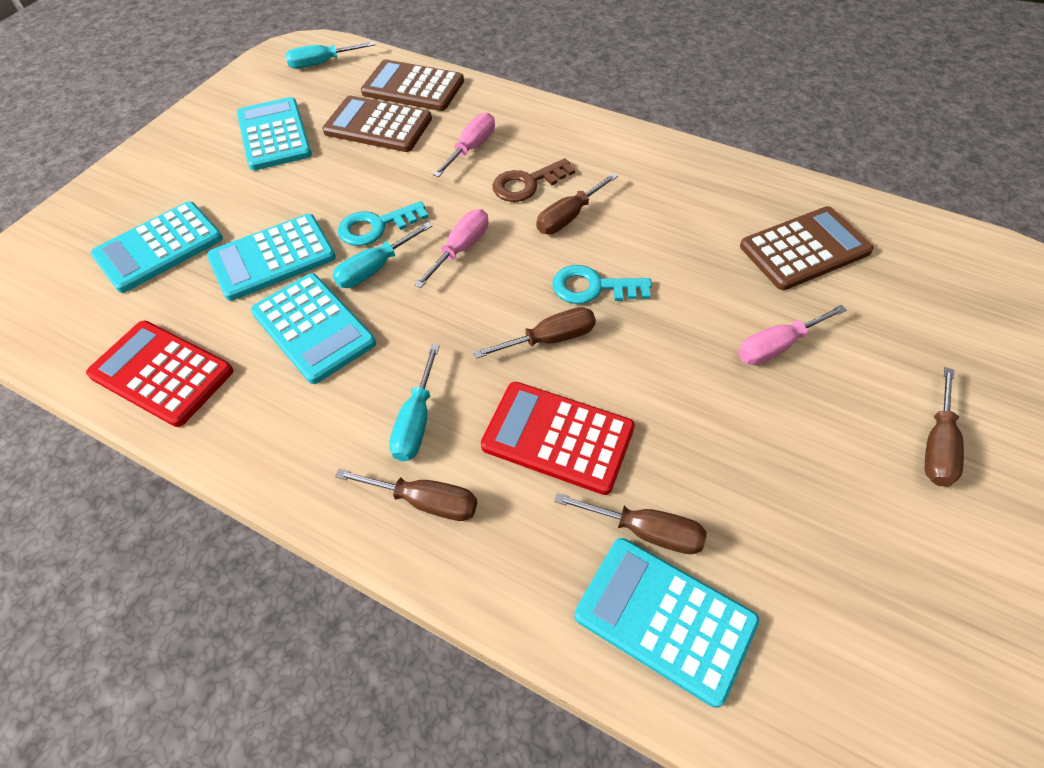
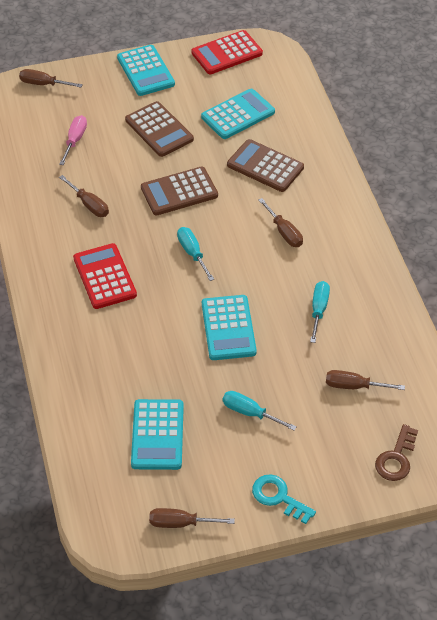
pink screwdriver: 3 -> 1
turquoise calculator: 5 -> 4
turquoise key: 2 -> 1

